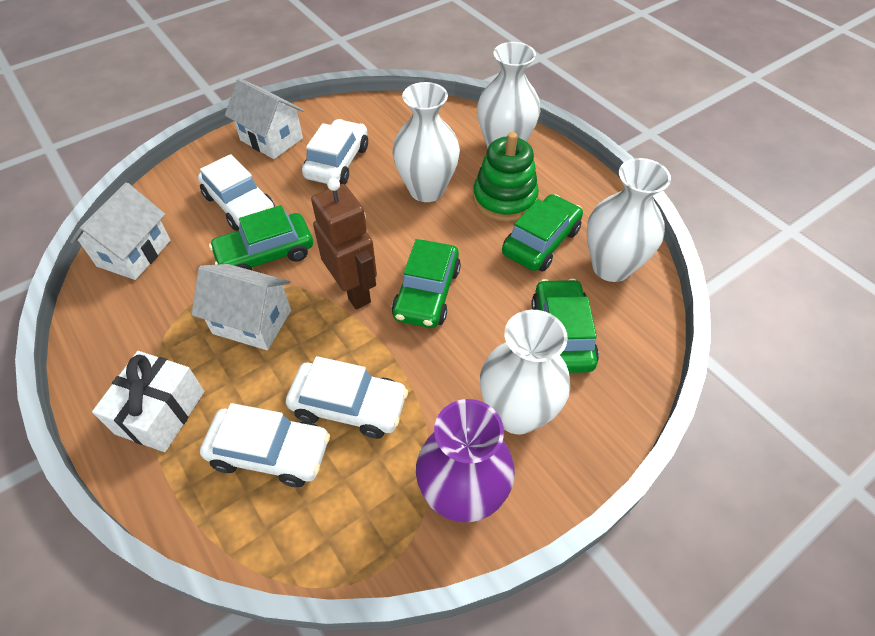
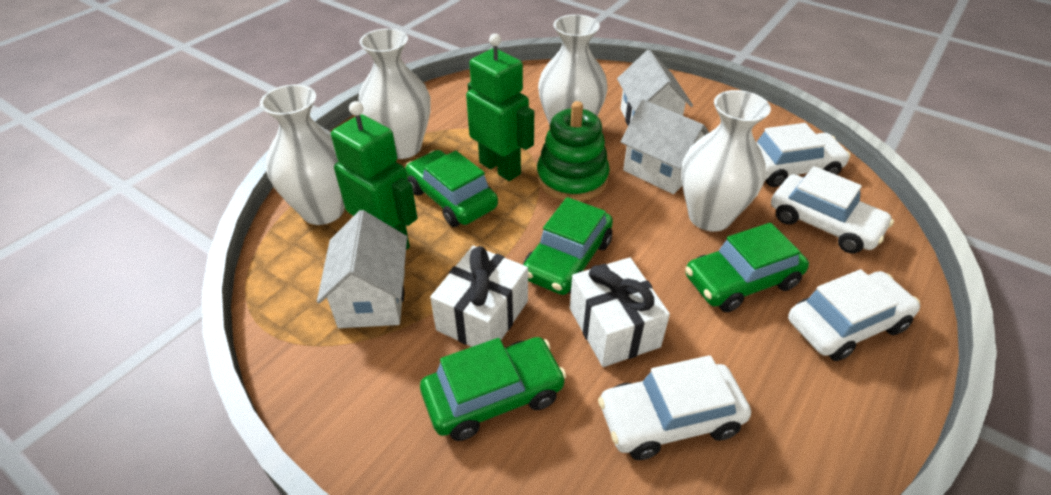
brown robot: 1 -> 0
green robot: 0 -> 2
purple vase: 1 -> 0
white gift: 1 -> 2

